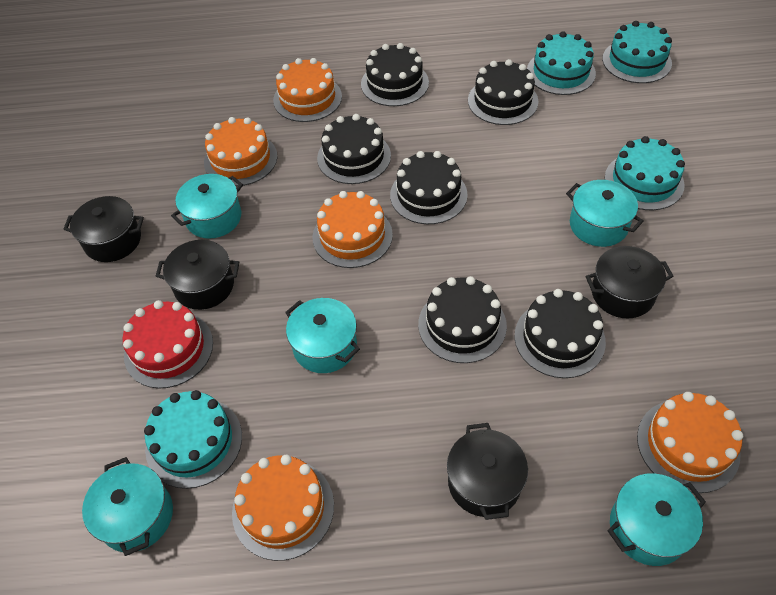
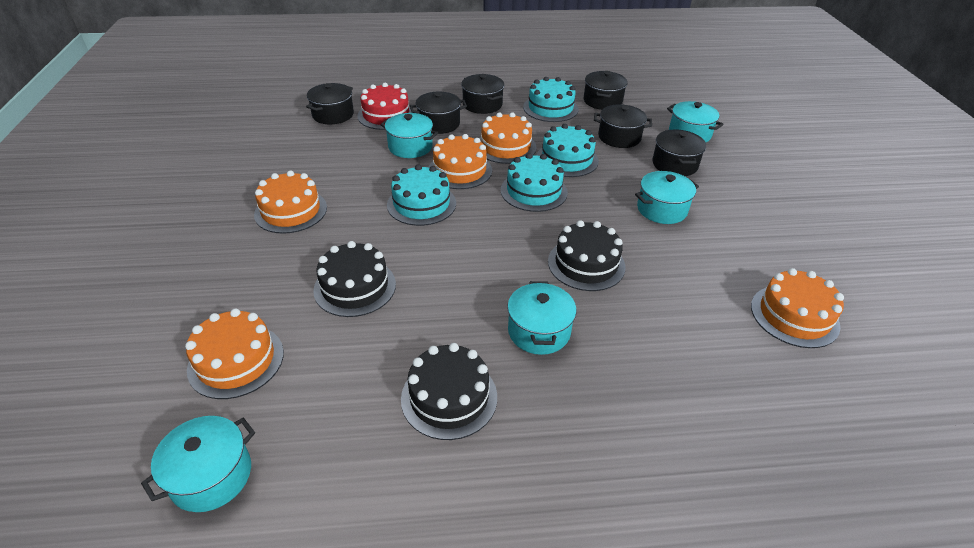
black cake: 6 -> 3
black pot: 4 -> 6

